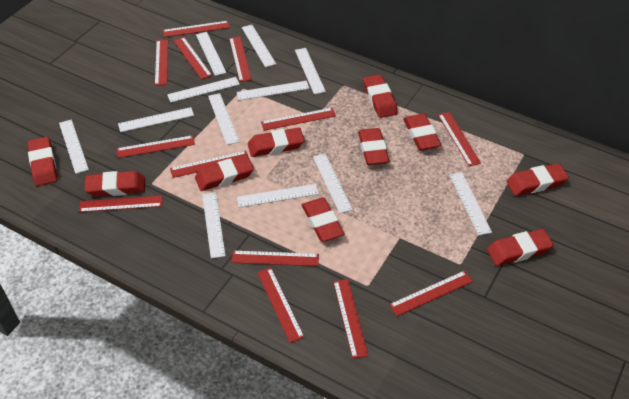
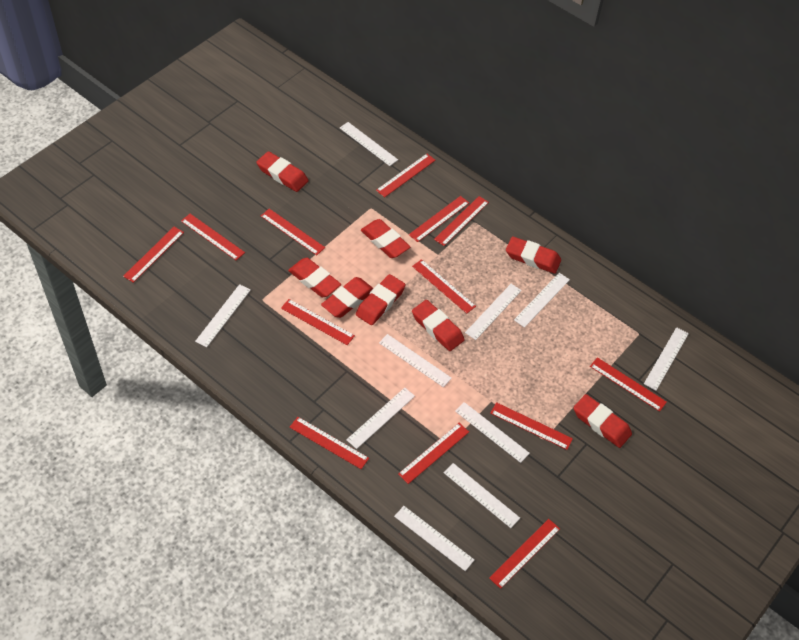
red eraser: 10 -> 8
white ruler: 12 -> 10

